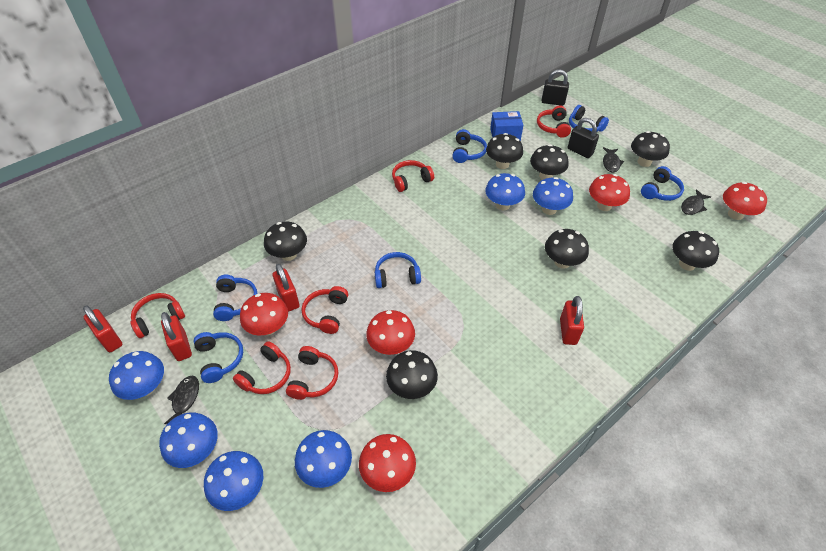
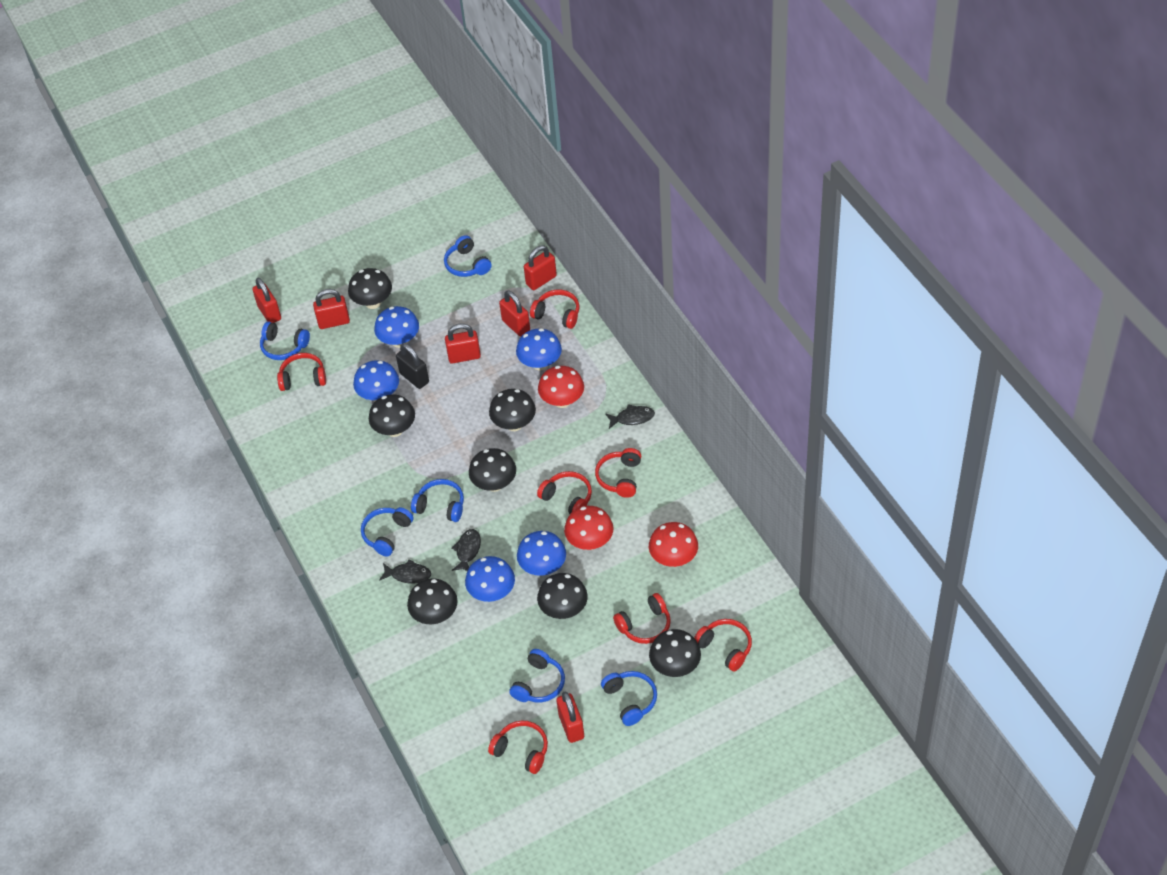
black padlock: 2 -> 1
blue box: 1 -> 0
blue mushroom: 6 -> 5
red headphones: 6 -> 7
red mushroom: 5 -> 3
red padlock: 4 -> 6

